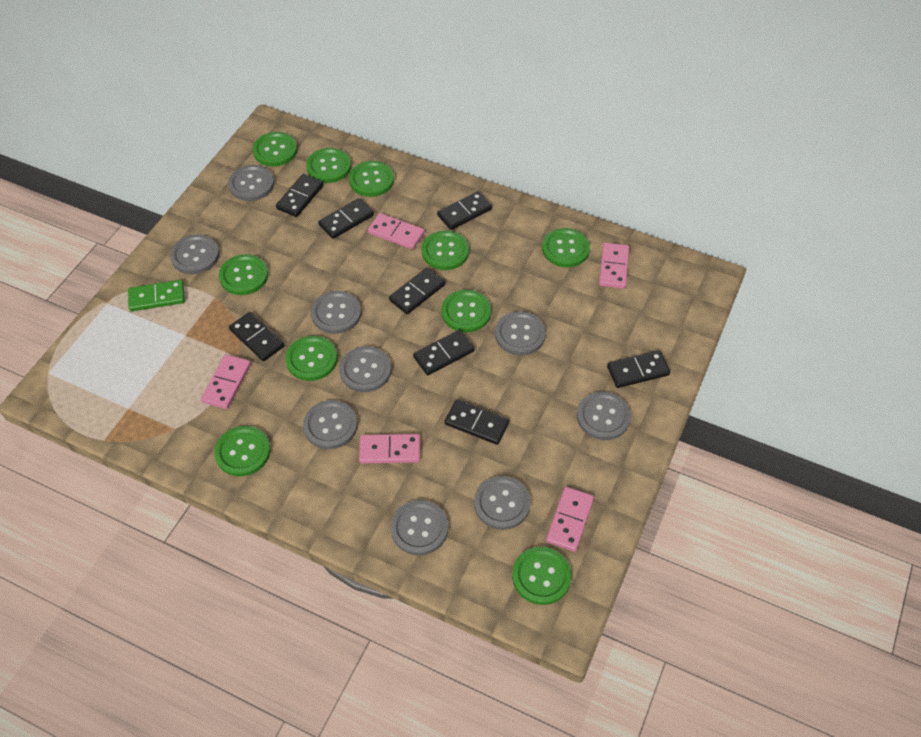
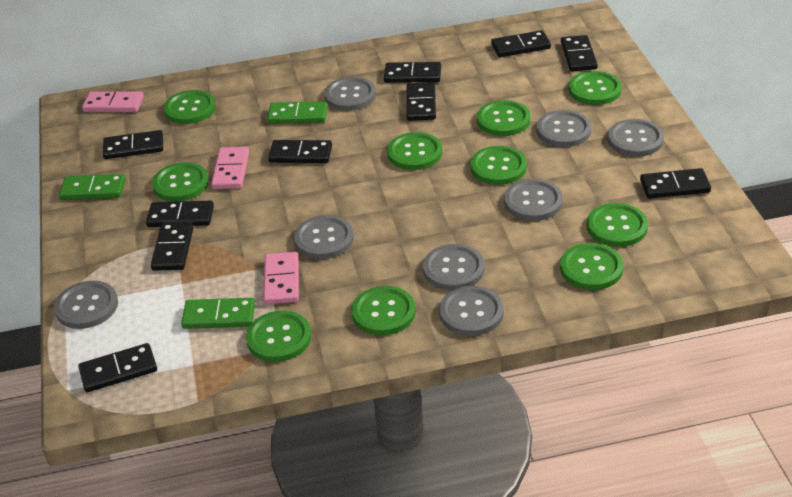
black domino: 8 -> 10
green domino: 1 -> 3
grey button: 9 -> 8
pink domino: 5 -> 3

